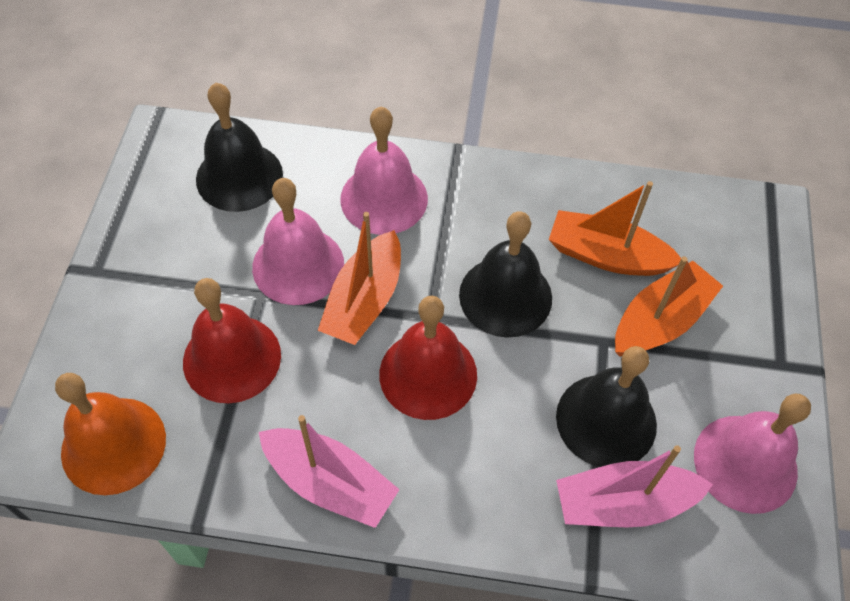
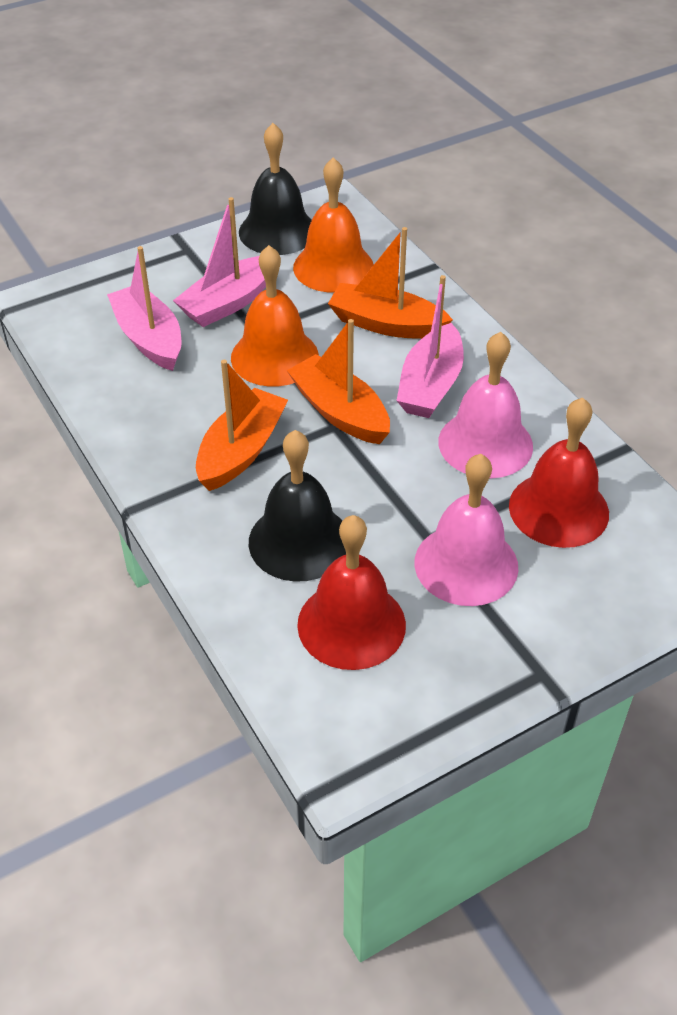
black bell: 3 -> 2
orange bell: 1 -> 2
pink bell: 3 -> 2
pink boat: 2 -> 3

